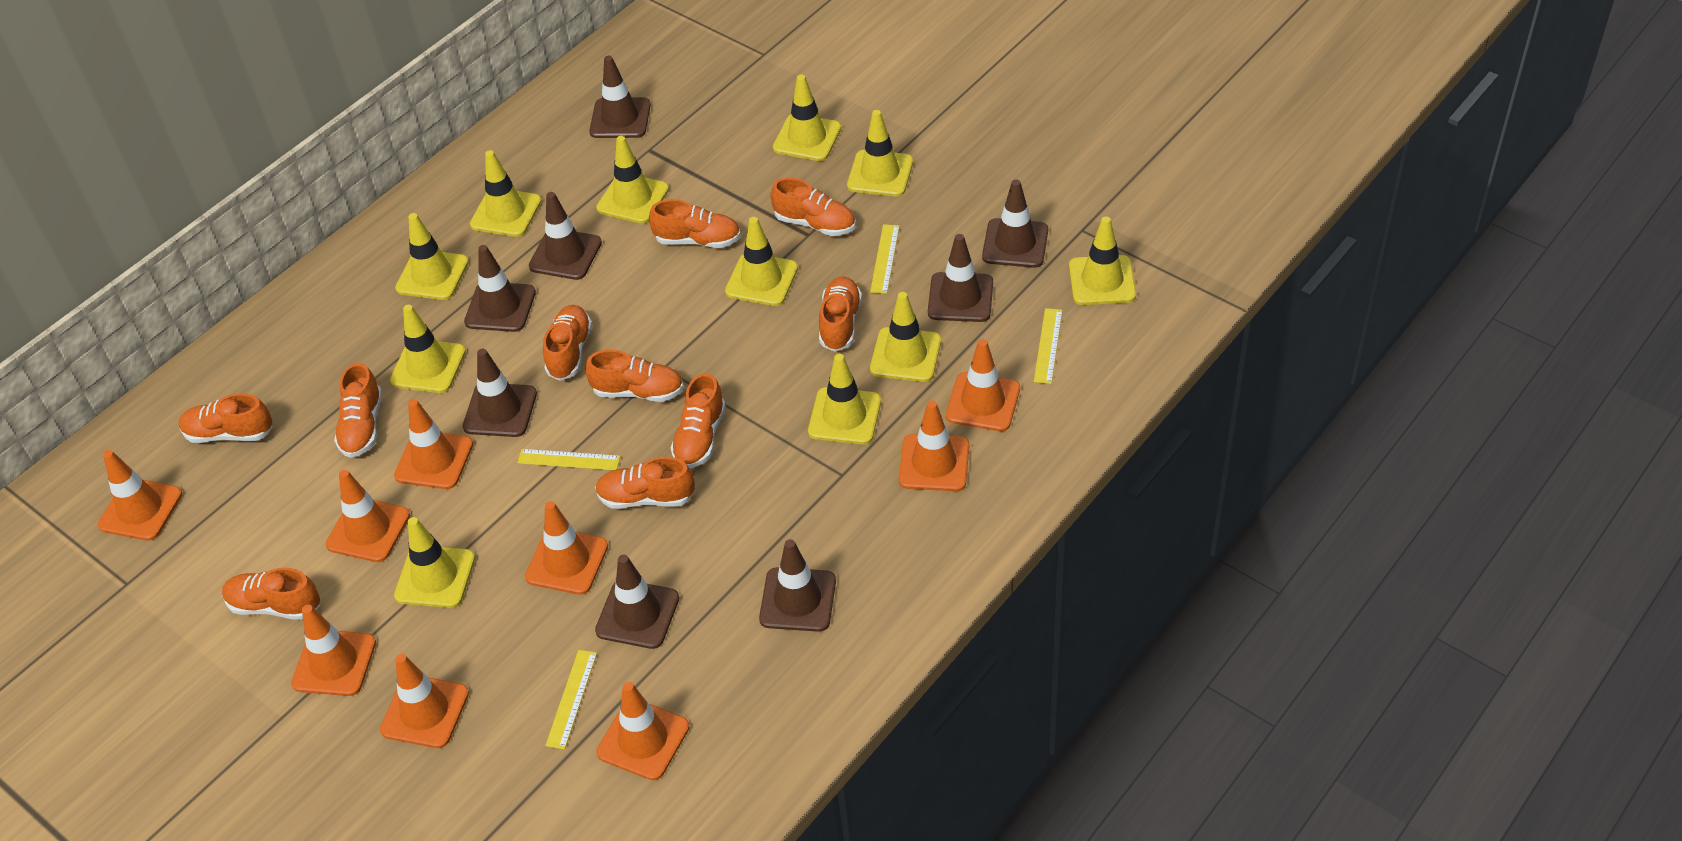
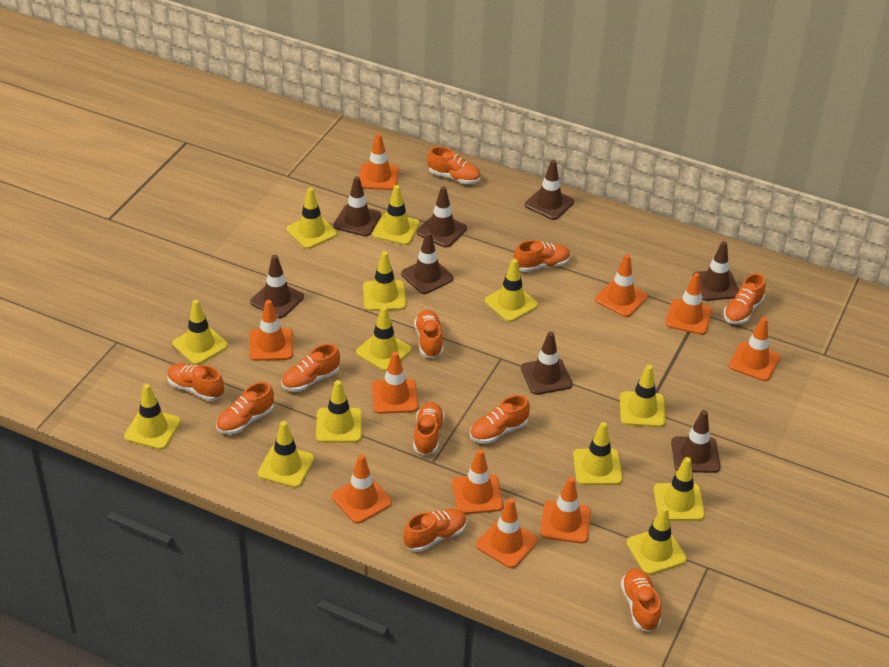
orange shoe: 10 -> 11
orange traffic cone: 9 -> 10
yellow ruler: 4 -> 0
yellow traffic cone: 11 -> 13

